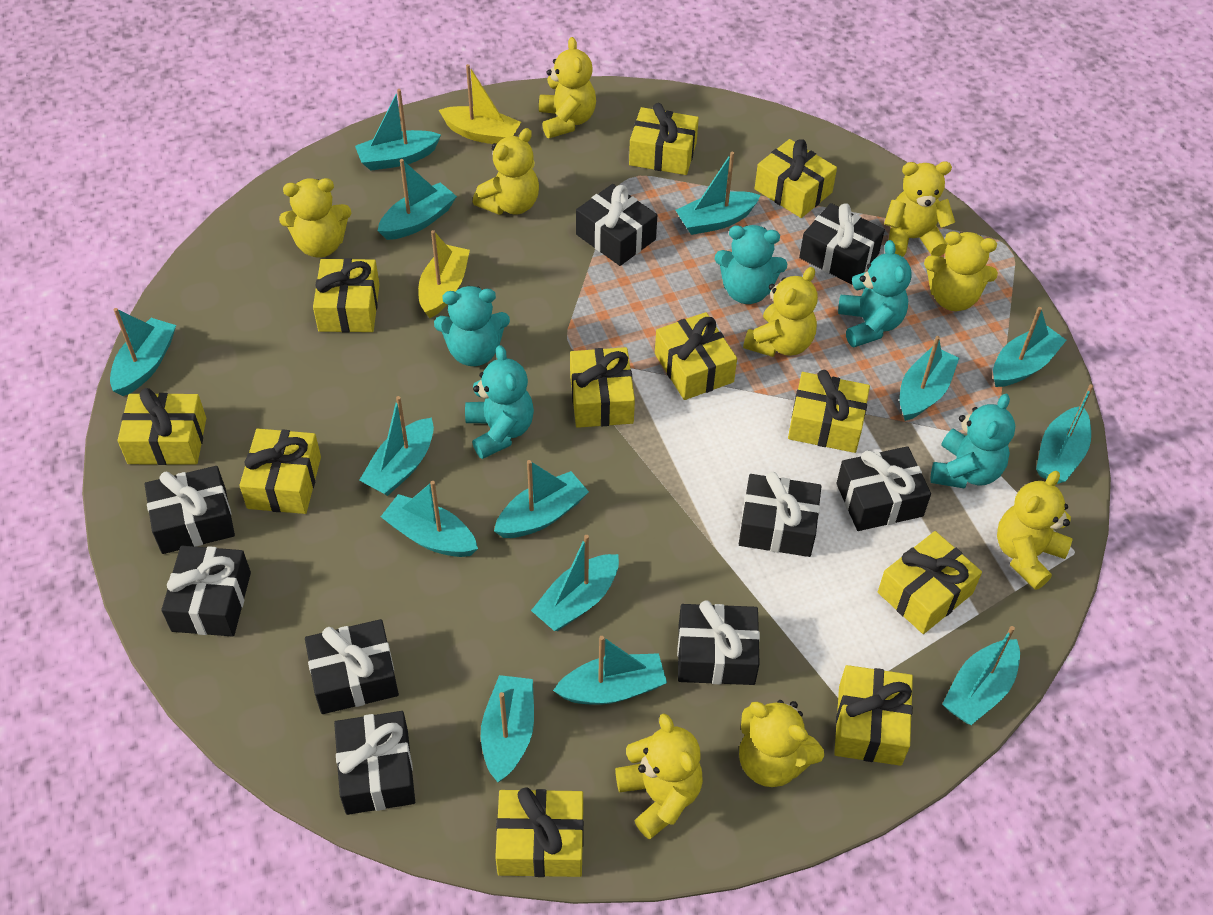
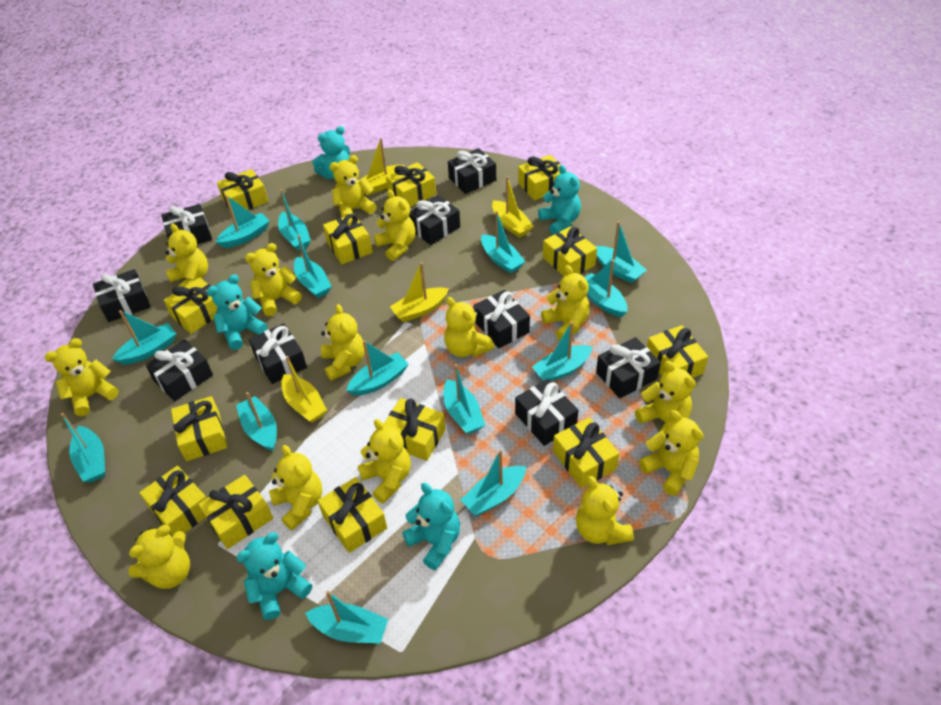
yellow boat: 2 -> 4
yellow gift: 11 -> 13
yellow teddy bear: 9 -> 14

